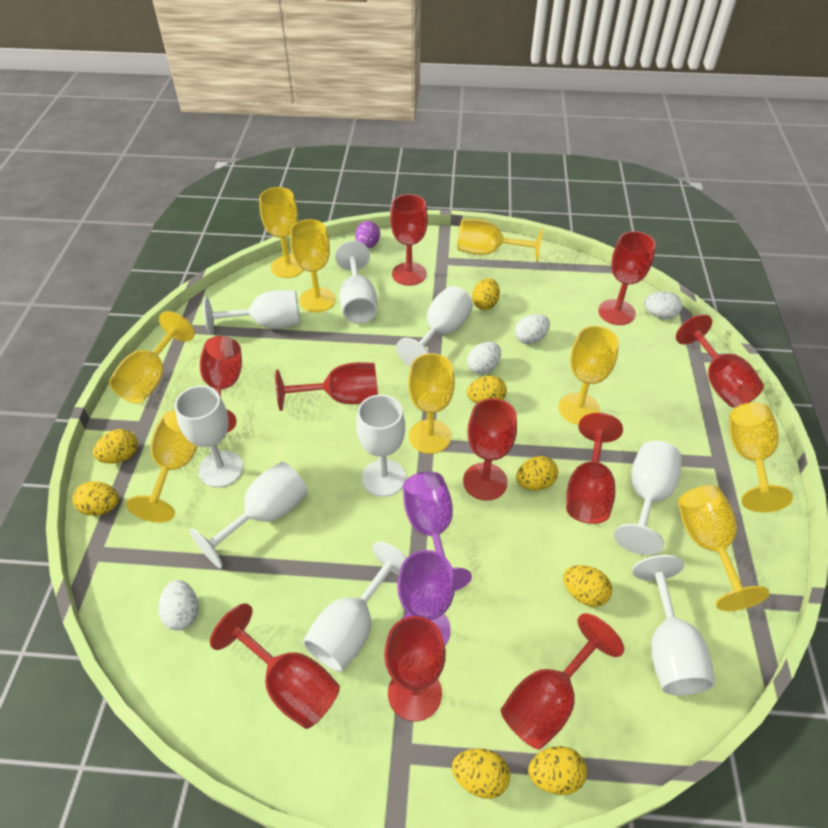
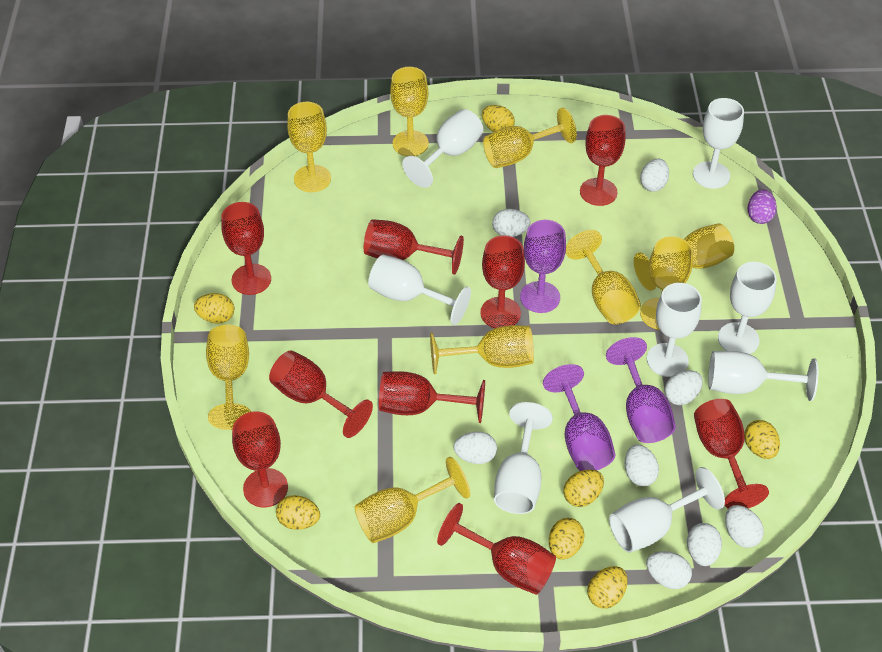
purple goblet: 2 -> 3
red goblet: 10 -> 9
white egg: 4 -> 8
white goblet: 9 -> 8
yellow egg: 8 -> 7

